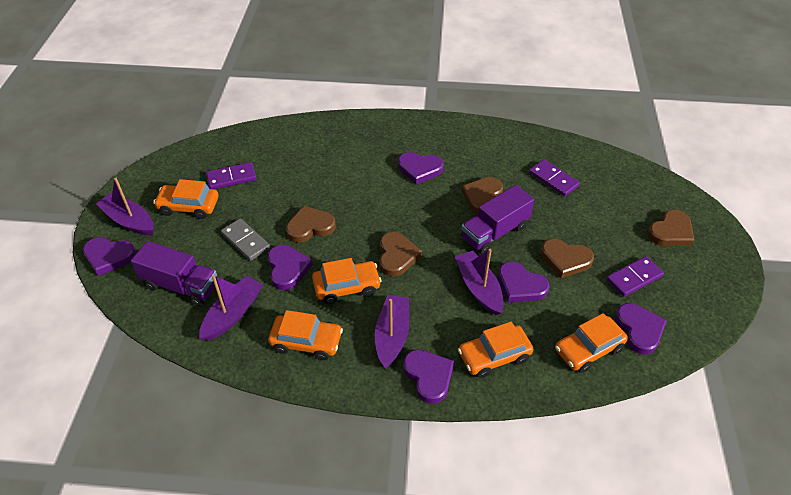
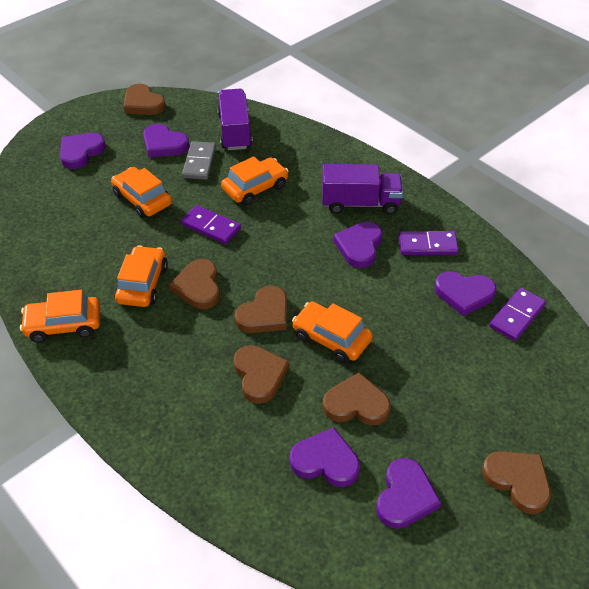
brown heart: 5 -> 6
purple boat: 4 -> 0

